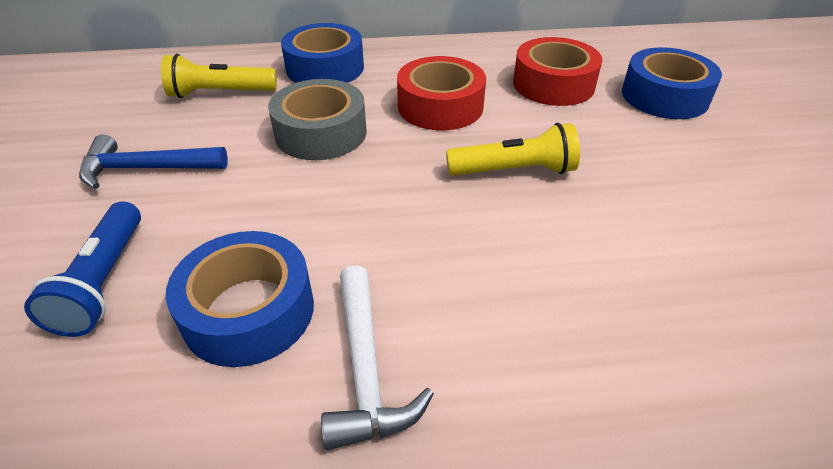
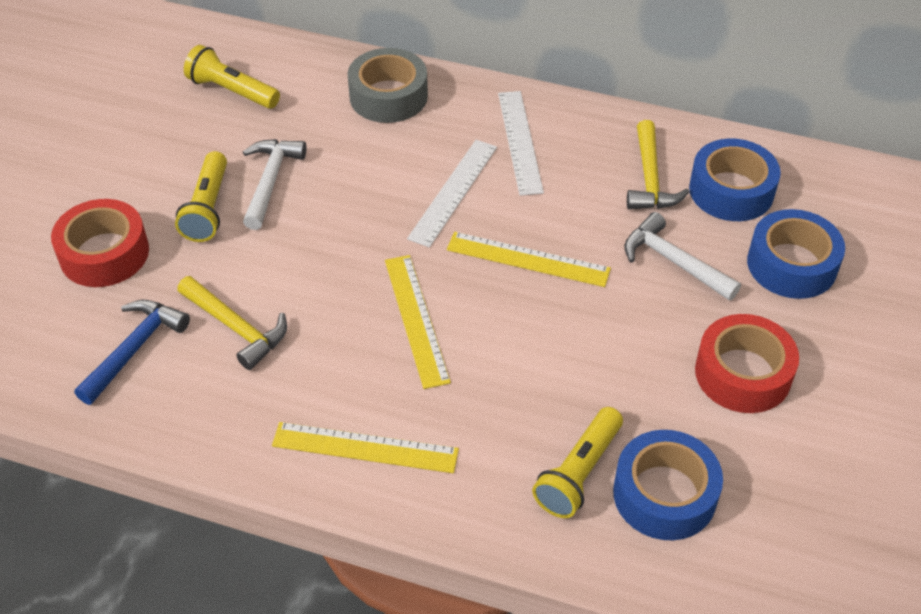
blue flashlight: 1 -> 0
white hammer: 1 -> 2
white ruler: 0 -> 2
yellow flashlight: 2 -> 3
yellow hammer: 0 -> 2
yellow ruler: 0 -> 3

